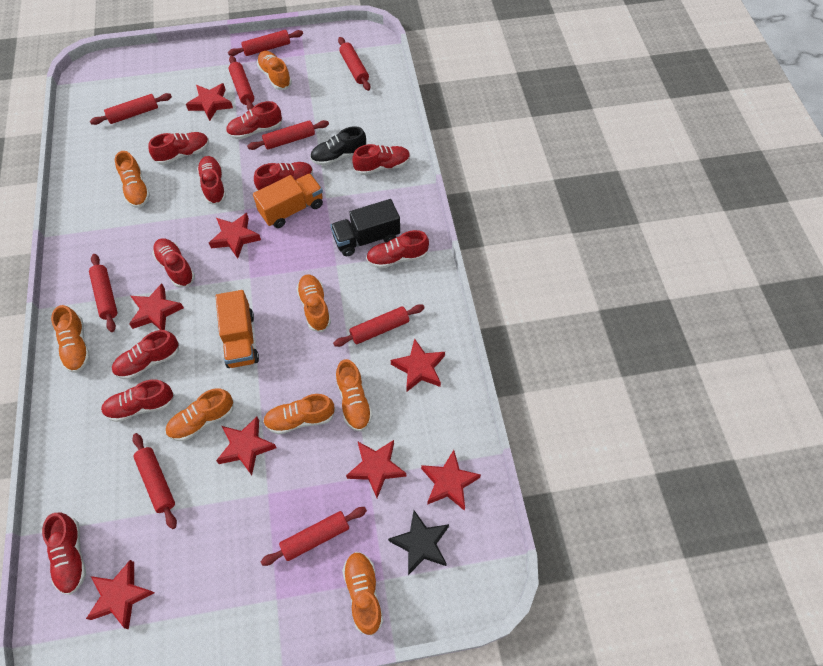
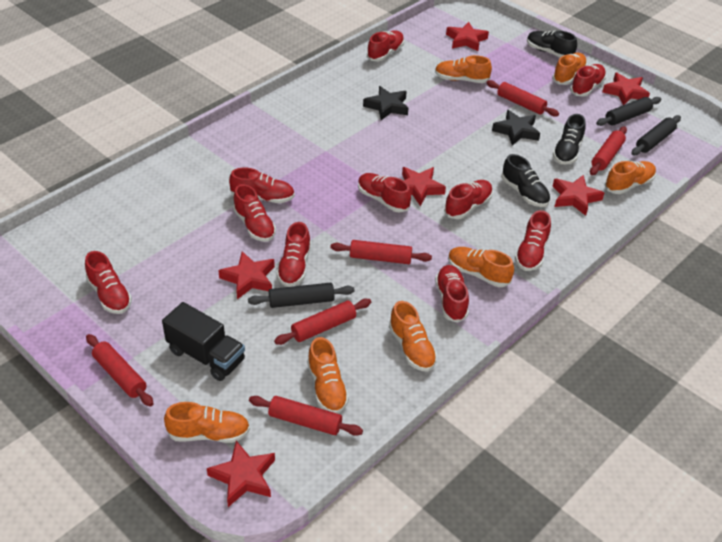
black rolling pin: 0 -> 3
black shoe: 1 -> 3
black star: 1 -> 2
orange shoe: 8 -> 7
orange truck: 2 -> 0
red rolling pin: 9 -> 6
red star: 8 -> 6

